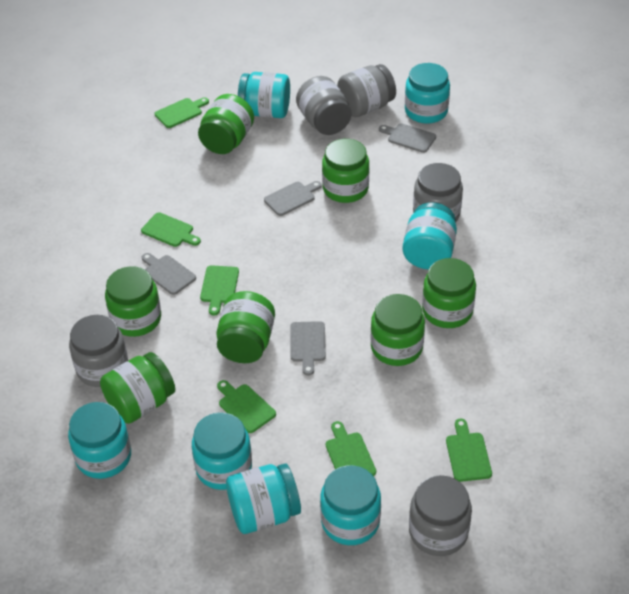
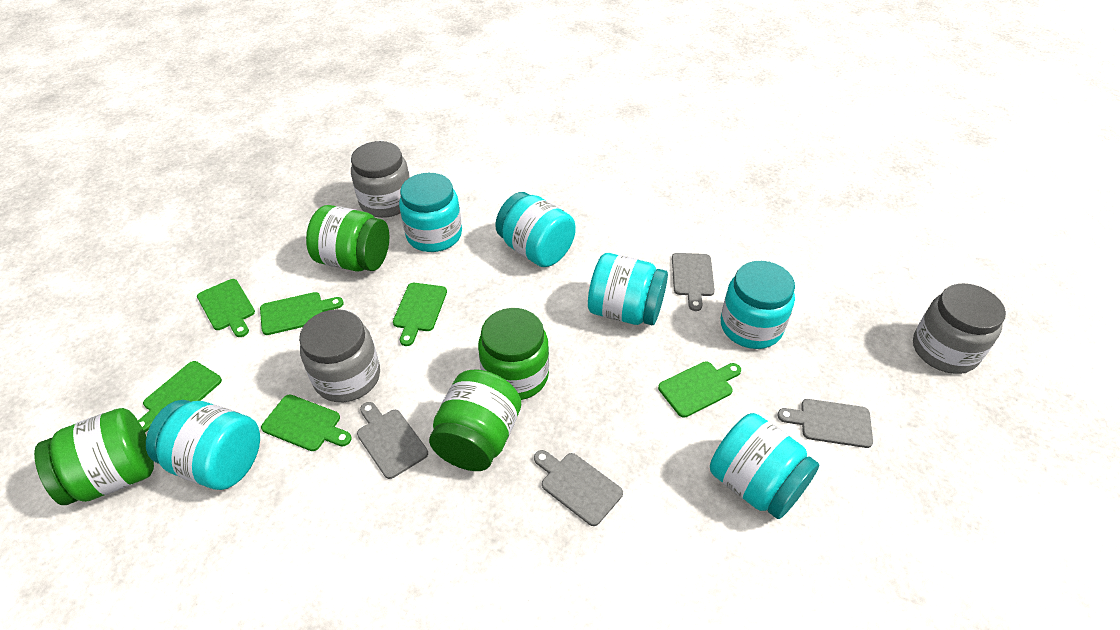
green jar: 7 -> 4
grey jar: 5 -> 3
turquoise jar: 7 -> 6

